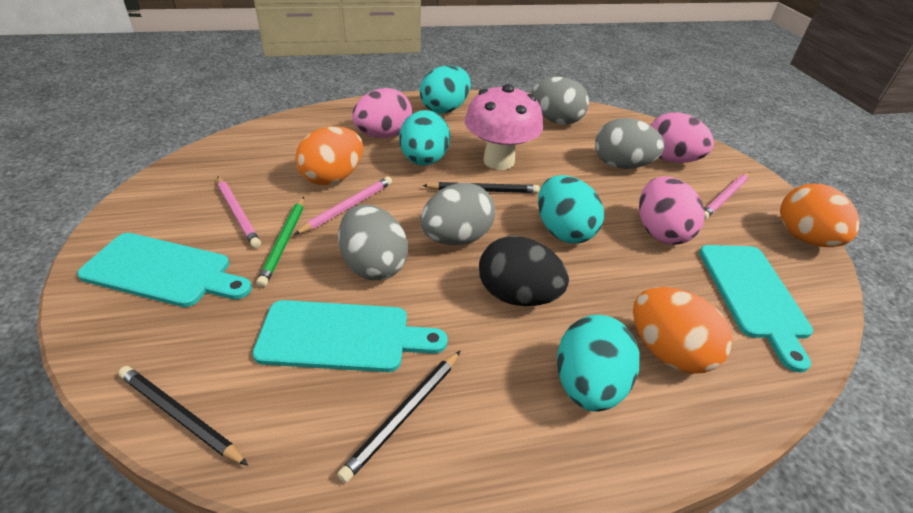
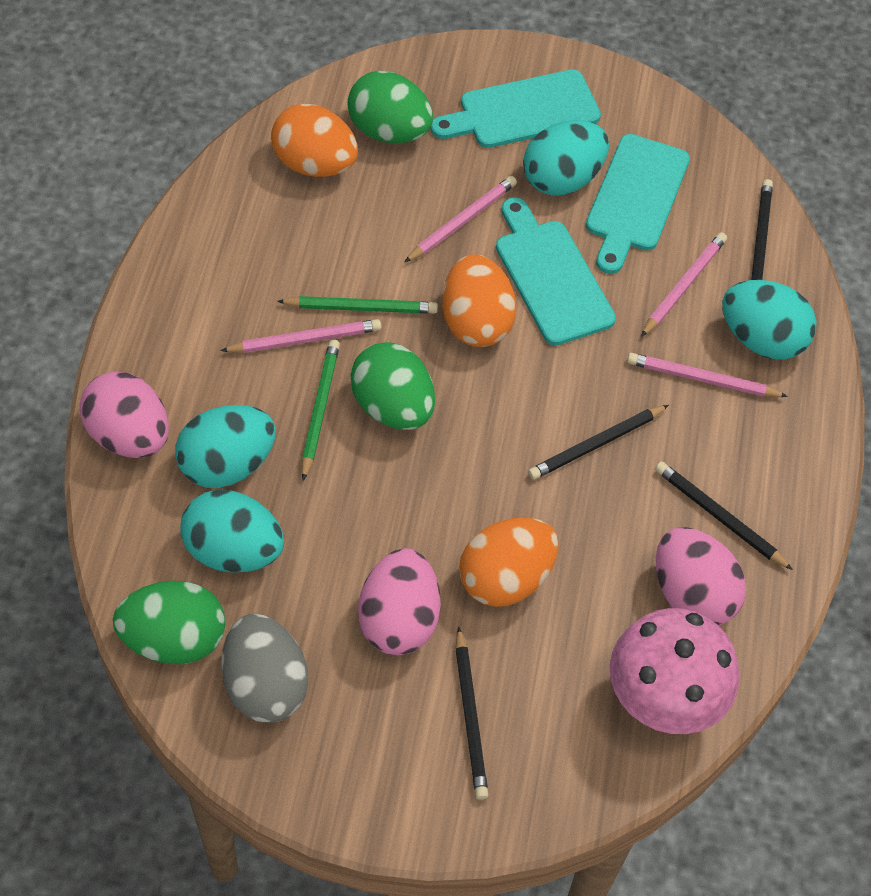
black egg: 1 -> 0
black pencil: 3 -> 4
green egg: 0 -> 3
green pencil: 1 -> 2
grey egg: 4 -> 1
pink pencil: 3 -> 4

